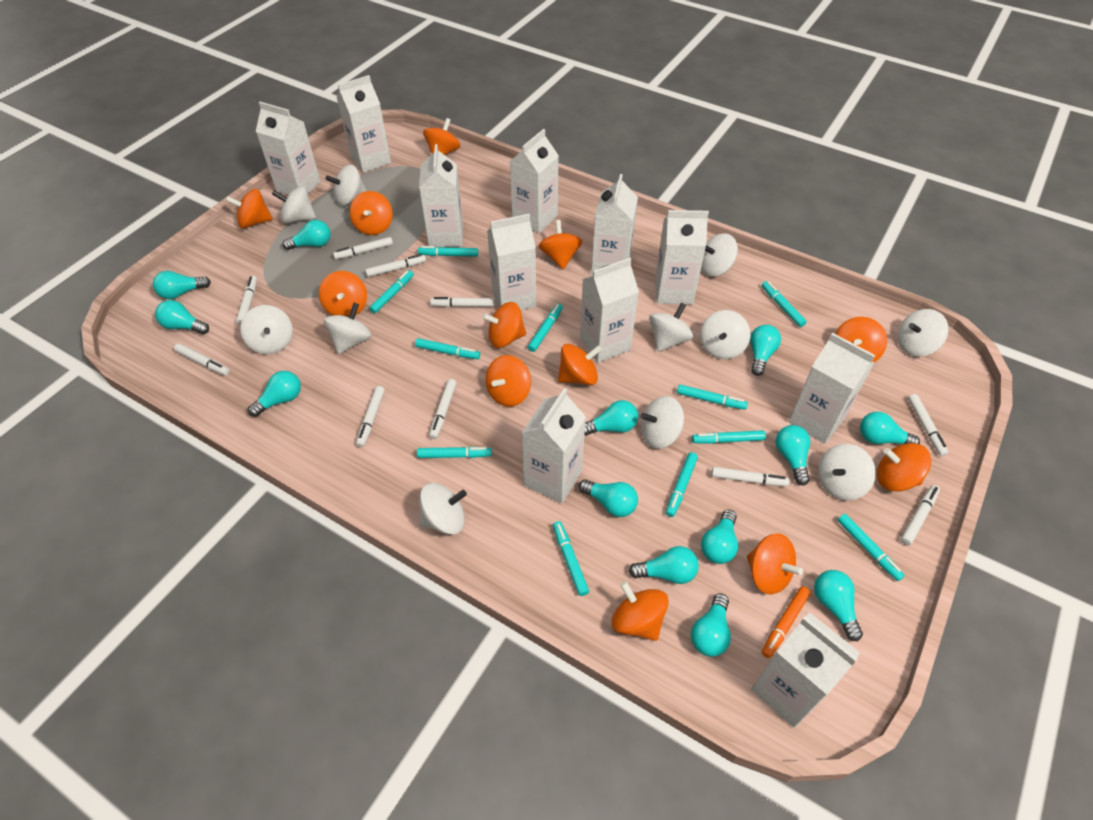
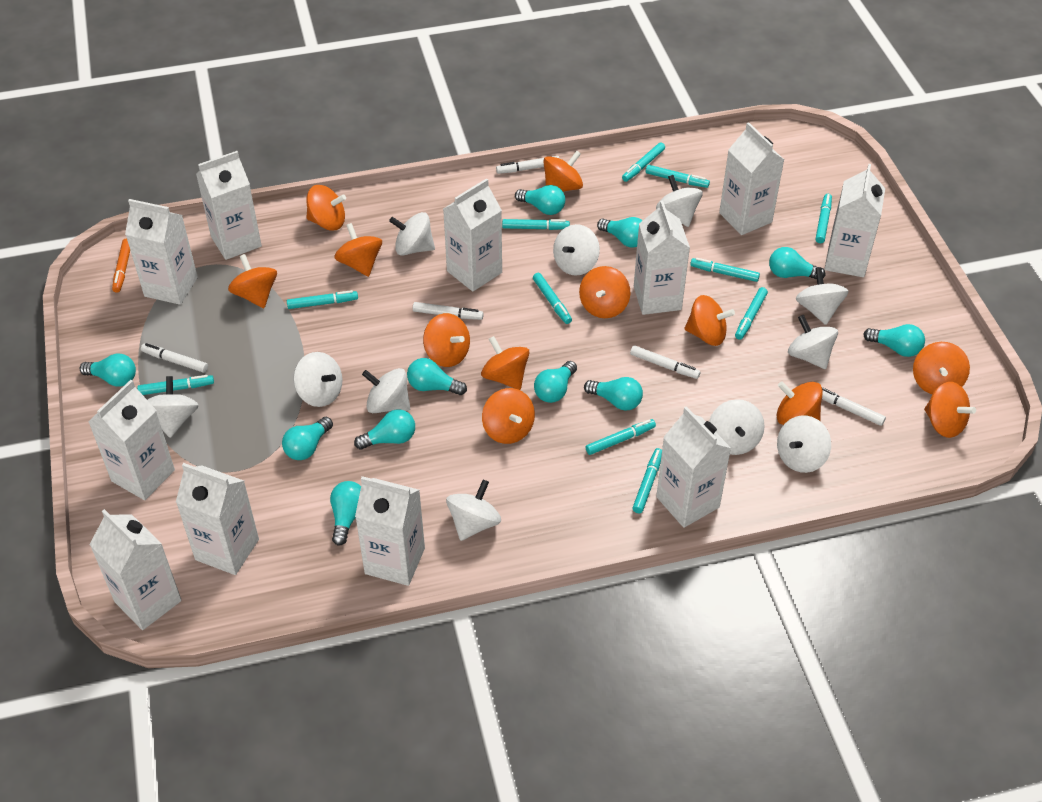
turquoise light bulb: 13 -> 11
white marker: 10 -> 5

